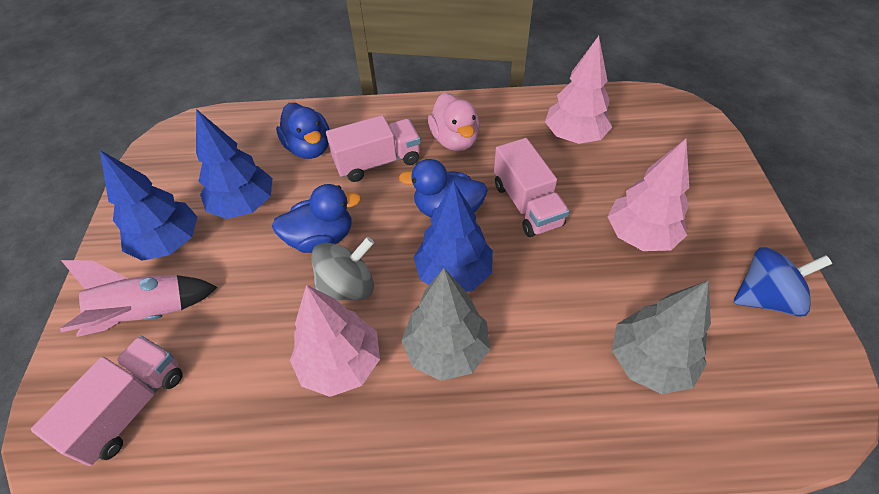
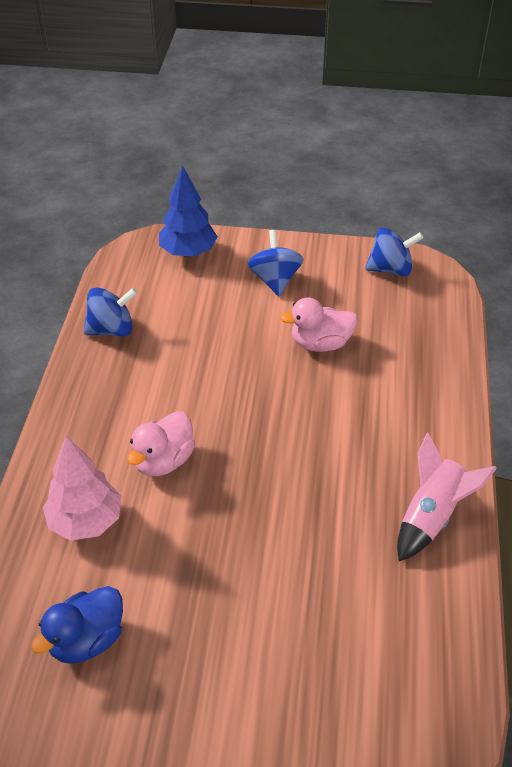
blue duck: 3 -> 1
blue spinning top: 1 -> 3
blue tree: 3 -> 1
grey spinning top: 1 -> 0
grey tree: 2 -> 0
pink duck: 1 -> 2
pink tree: 3 -> 1
pink truck: 3 -> 0

